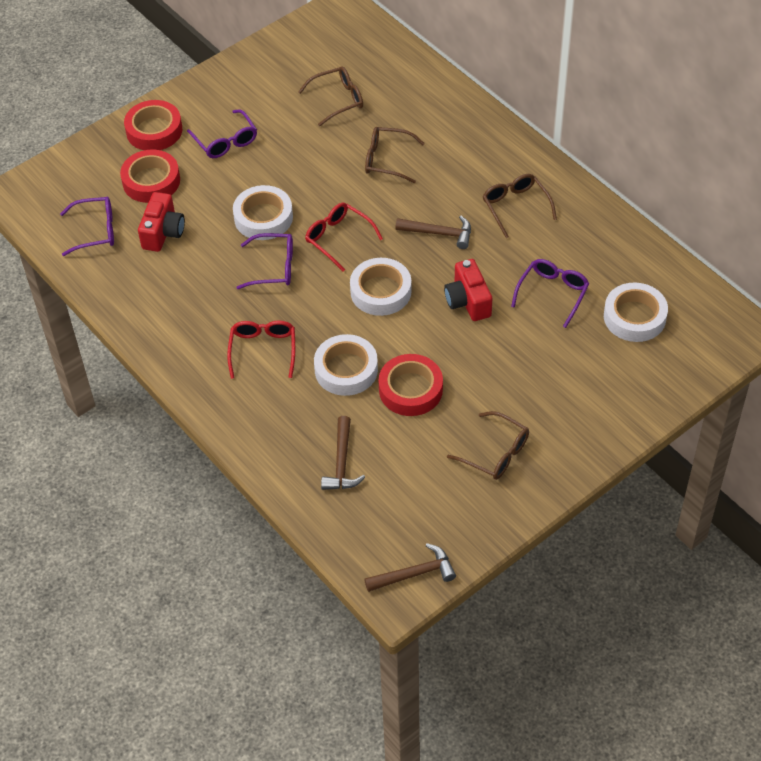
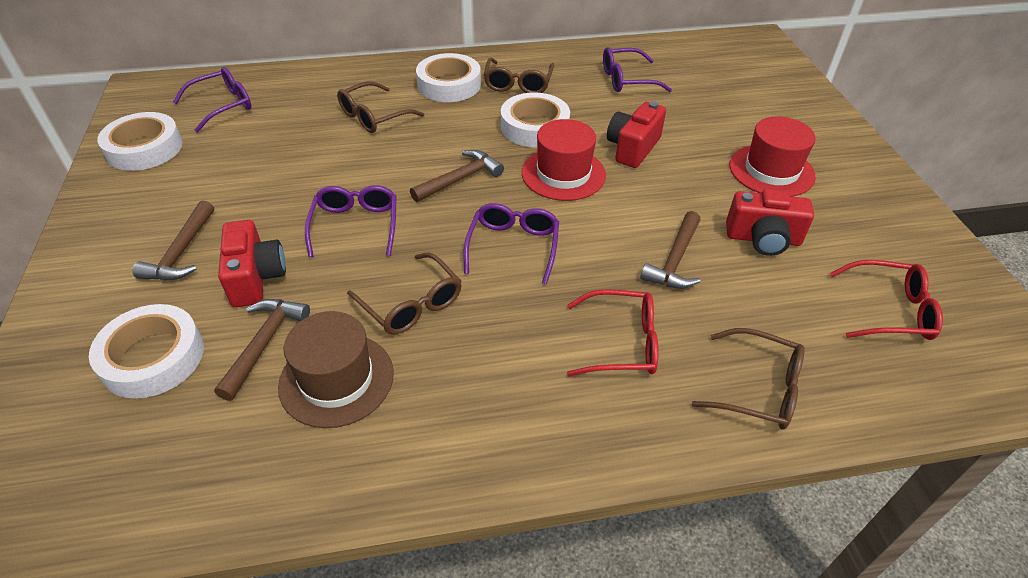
brown hammer: 3 -> 4
brown hat: 0 -> 1
red camera: 2 -> 3
red hat: 0 -> 2
red tape: 3 -> 0

